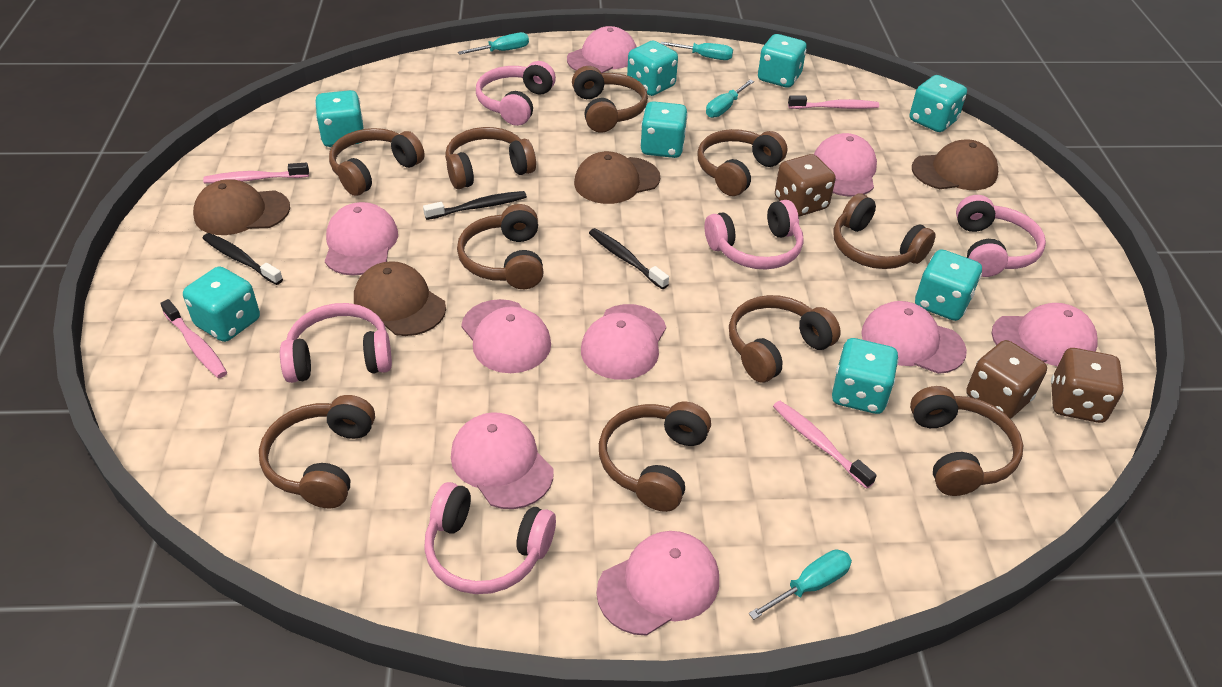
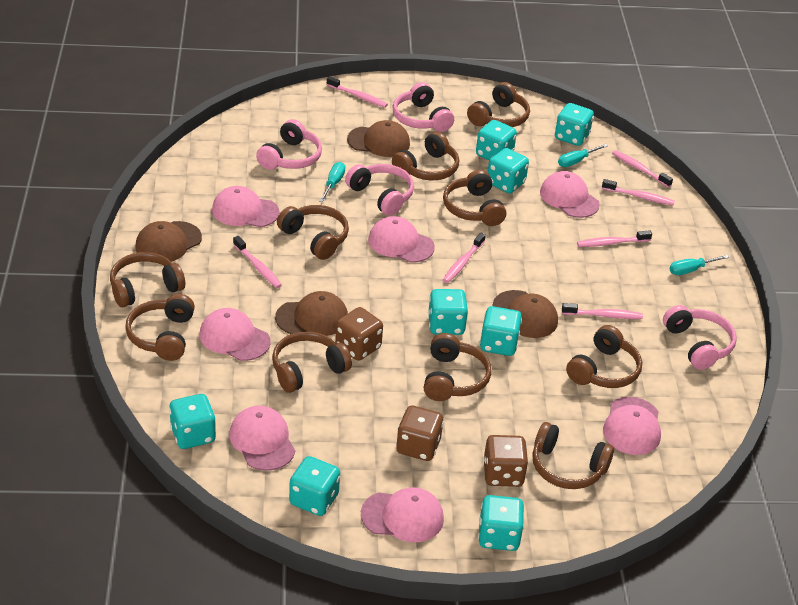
black toothbrush: 3 -> 0
pink cap: 9 -> 7
pink headphones: 5 -> 4
pink toothbrush: 4 -> 7
turquoise screwdriver: 4 -> 3

